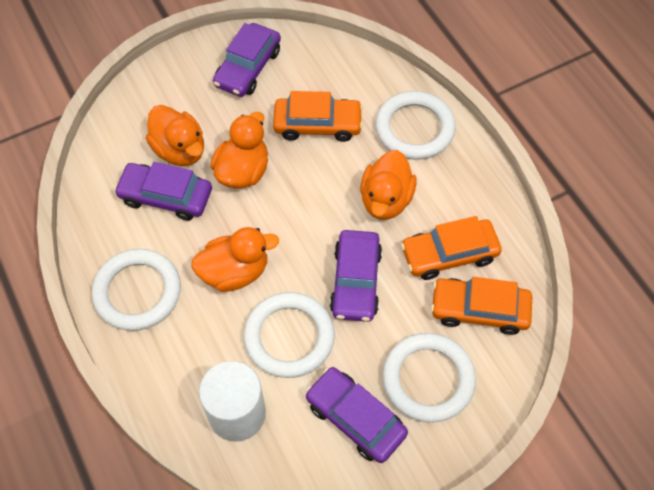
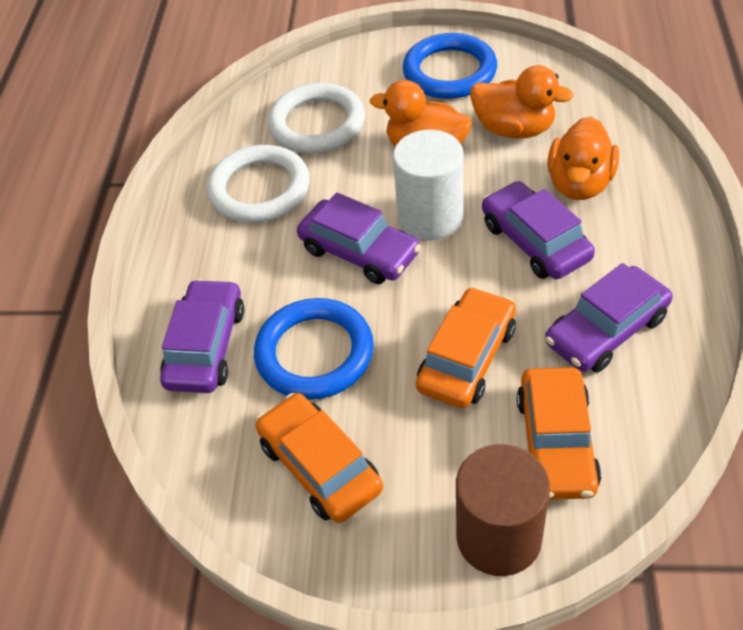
blue ring: 0 -> 2
brown cylinder: 0 -> 1
orange duck: 4 -> 3
white ring: 4 -> 2

